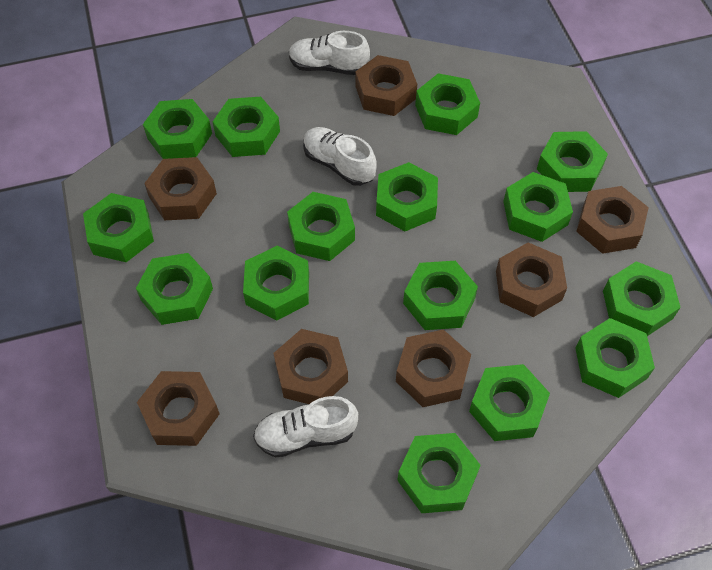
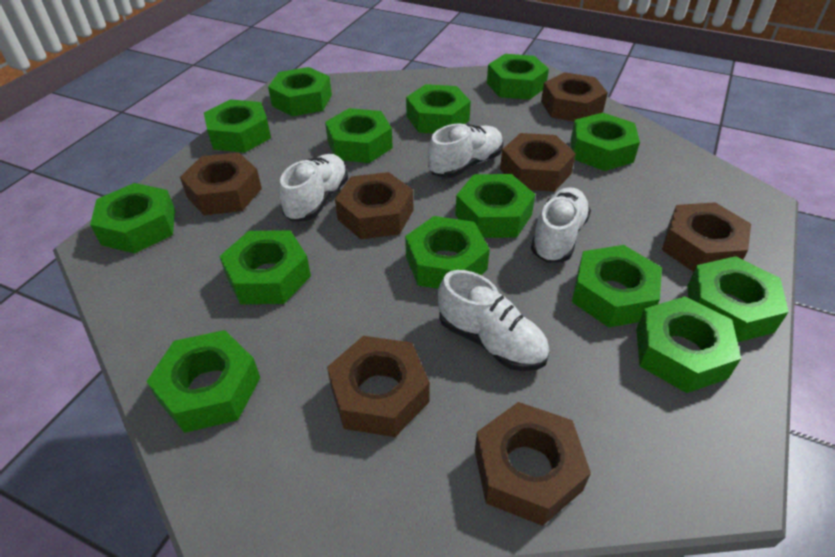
green nut: 15 -> 14
white shoe: 3 -> 4

